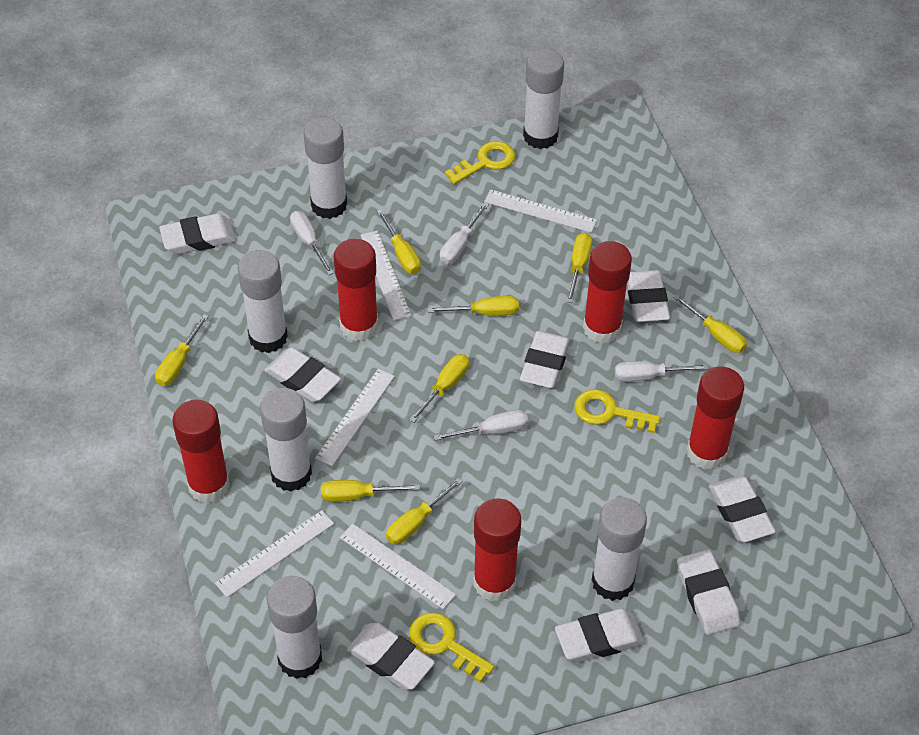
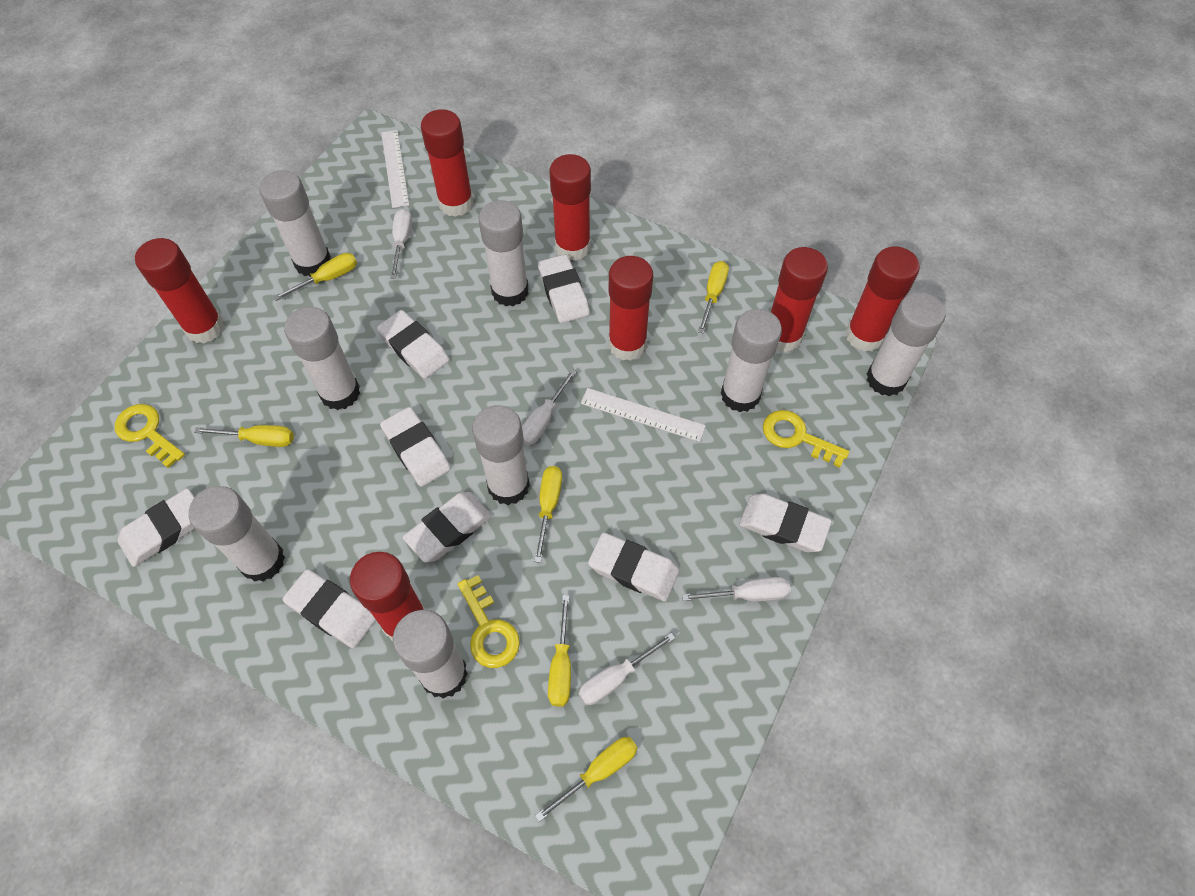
red glue stick: 5 -> 7
white glue stick: 6 -> 8
white ruler: 5 -> 2
yellow screwdriver: 8 -> 6

